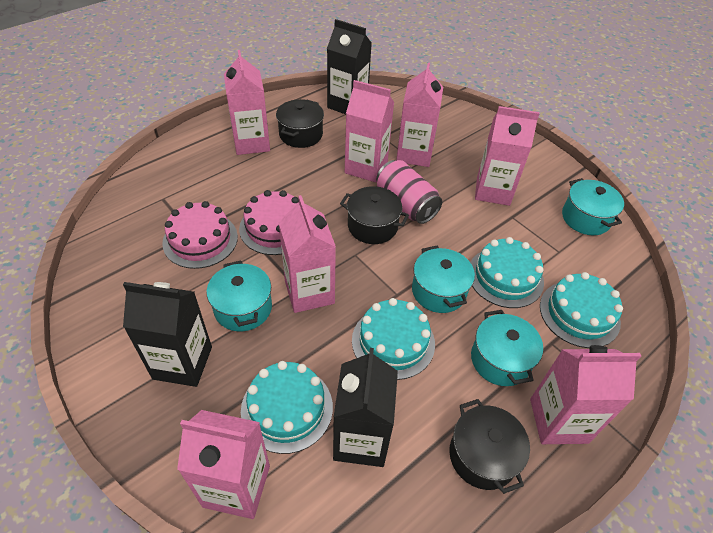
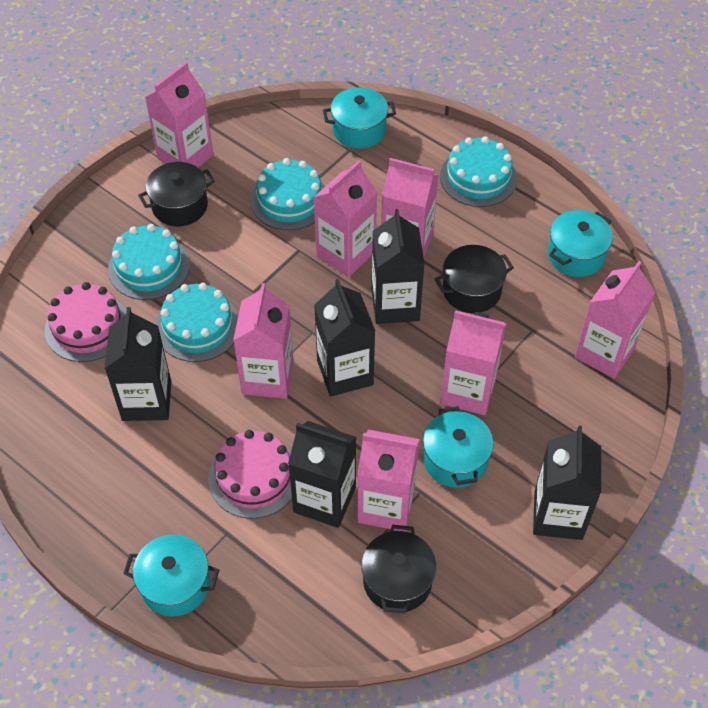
black carton: 3 -> 5
pink can: 1 -> 0

